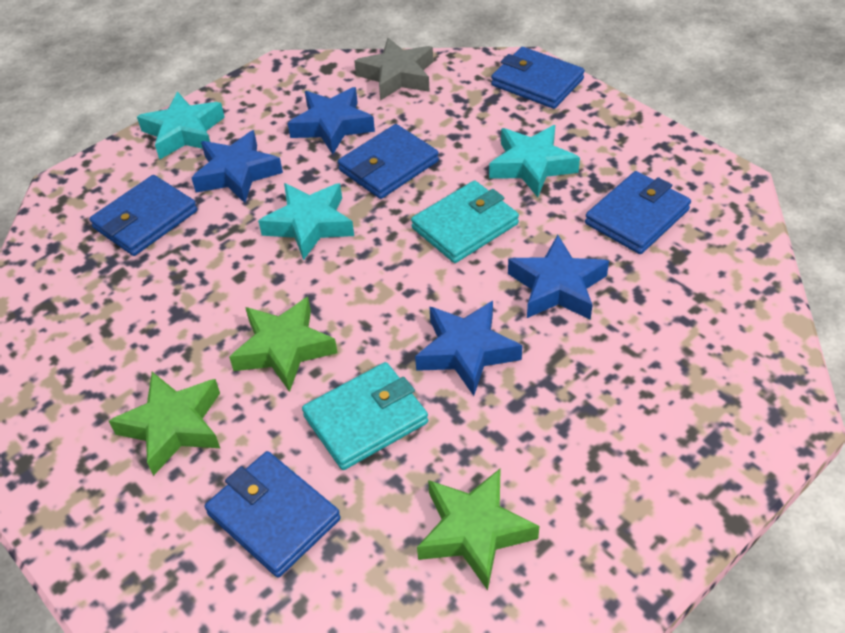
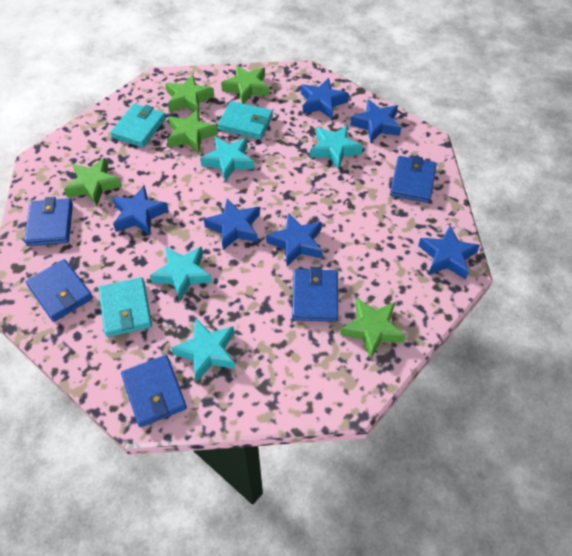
blue star: 4 -> 6
green star: 3 -> 5
grey star: 1 -> 0
turquoise star: 3 -> 4
turquoise wallet: 2 -> 3

